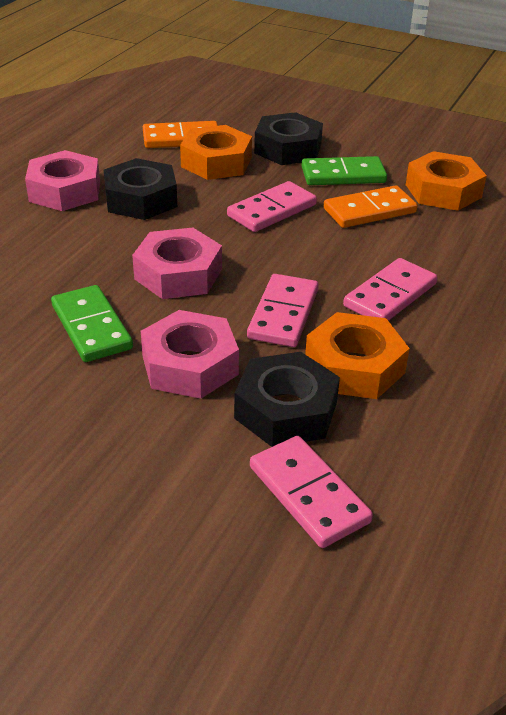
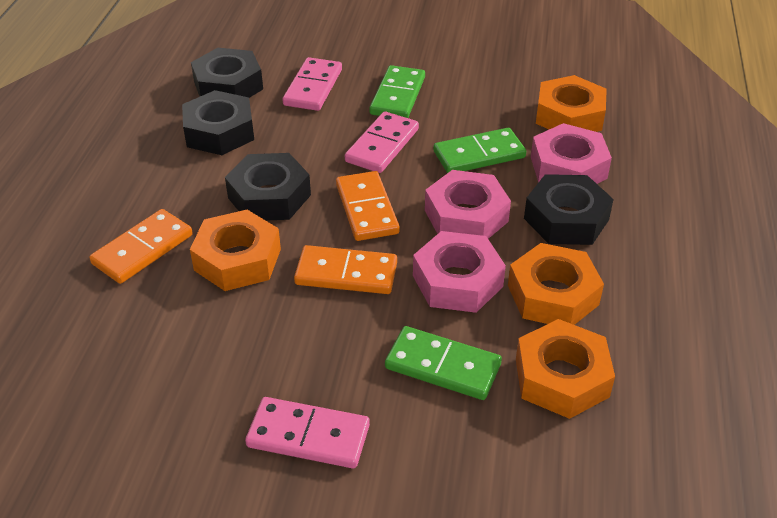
black nut: 3 -> 4
green domino: 2 -> 3
orange domino: 2 -> 3
orange nut: 3 -> 4
pink domino: 4 -> 3

